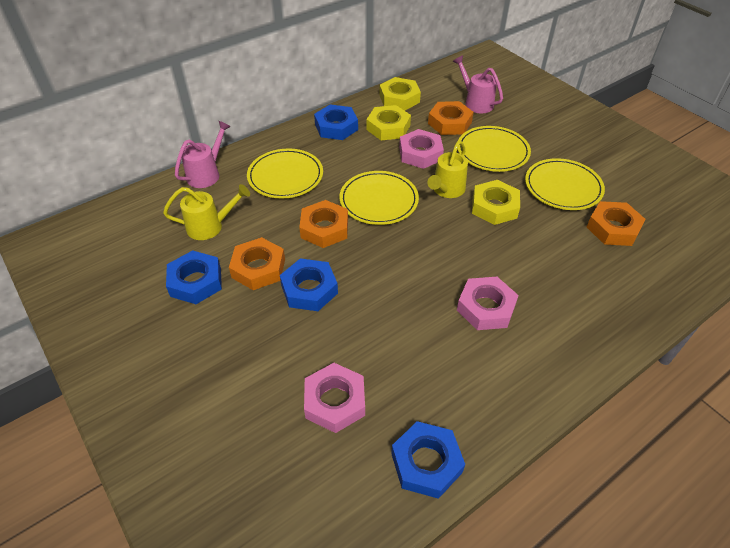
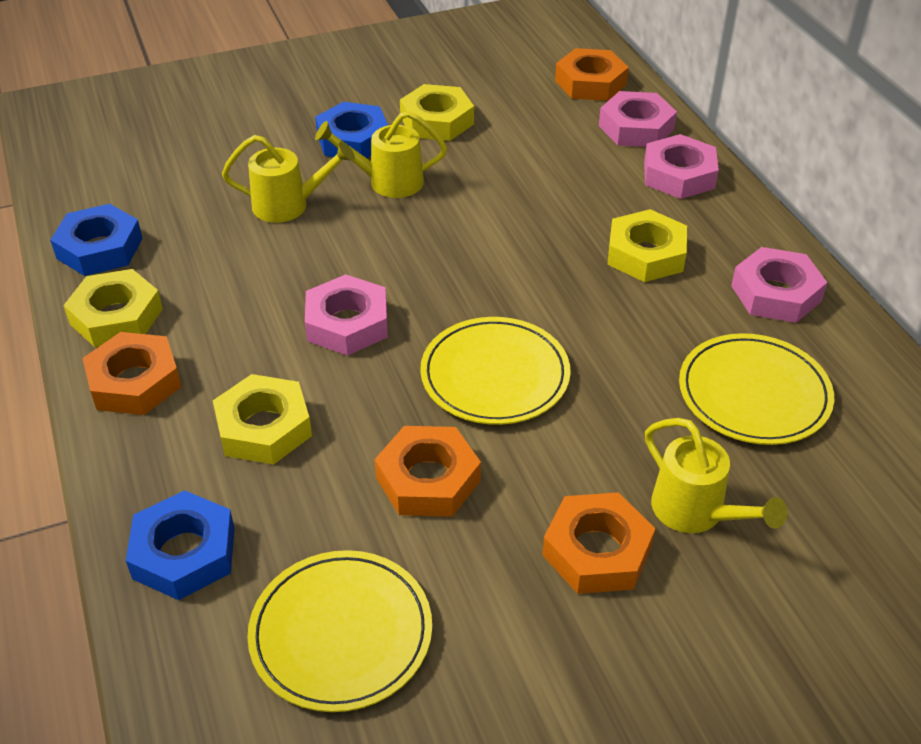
blue nut: 4 -> 3
pink nut: 3 -> 4
pink watering can: 2 -> 0
yellow nut: 3 -> 4
yellow plate: 4 -> 3
yellow watering can: 2 -> 3

